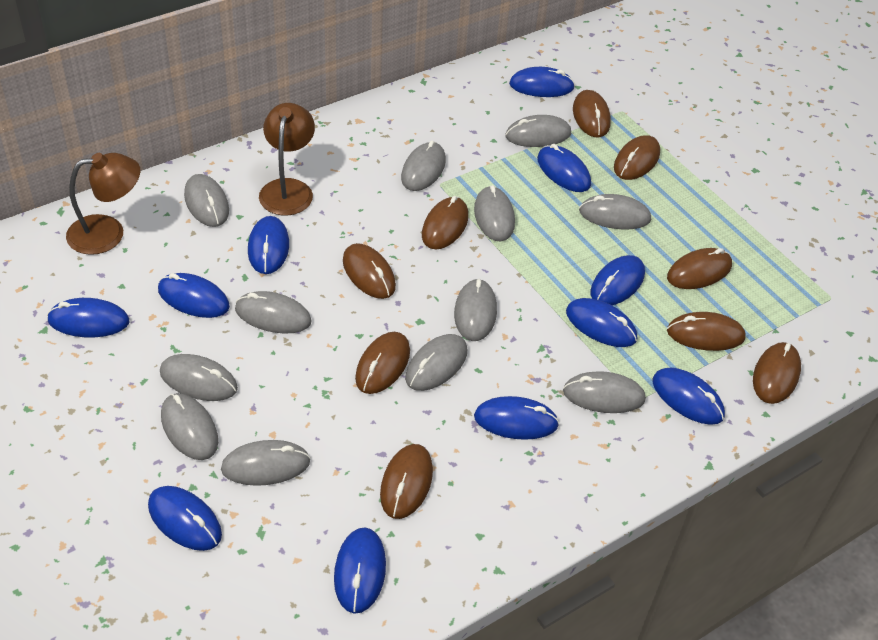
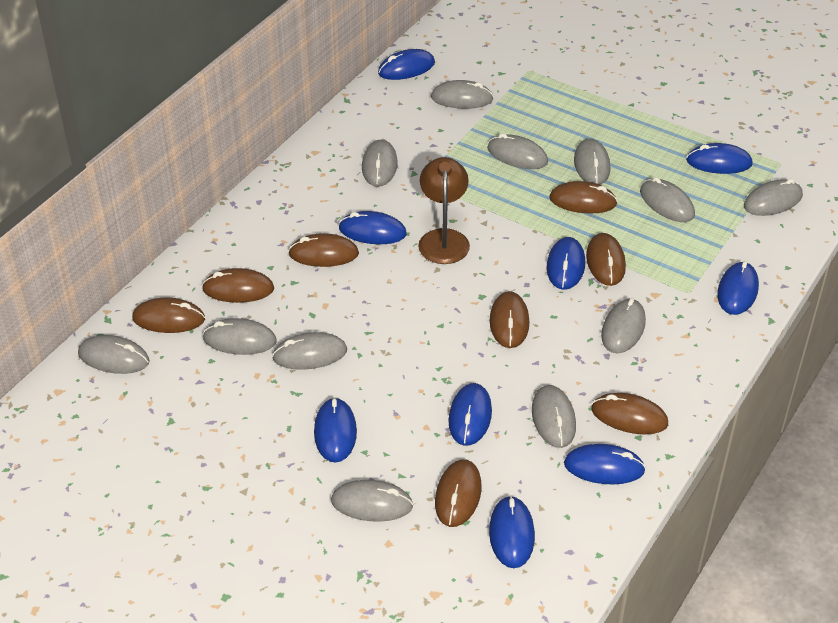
blue mouse: 11 -> 9
brown lamp: 2 -> 1
brown mouse: 9 -> 8

